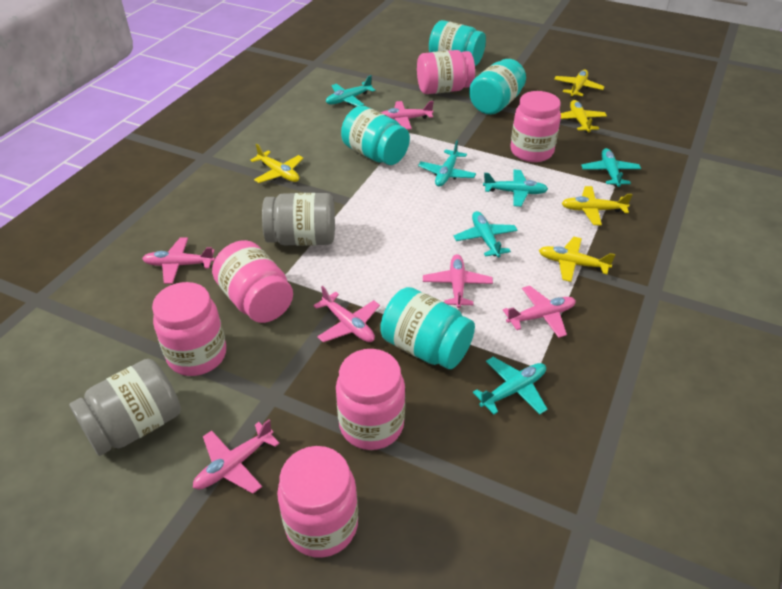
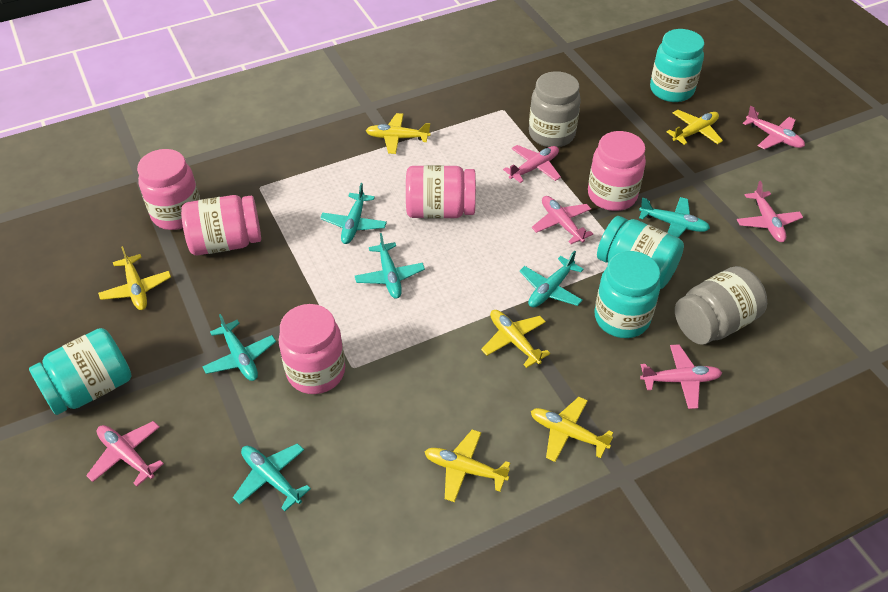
pink jar: 6 -> 5
yellow plane: 5 -> 6

